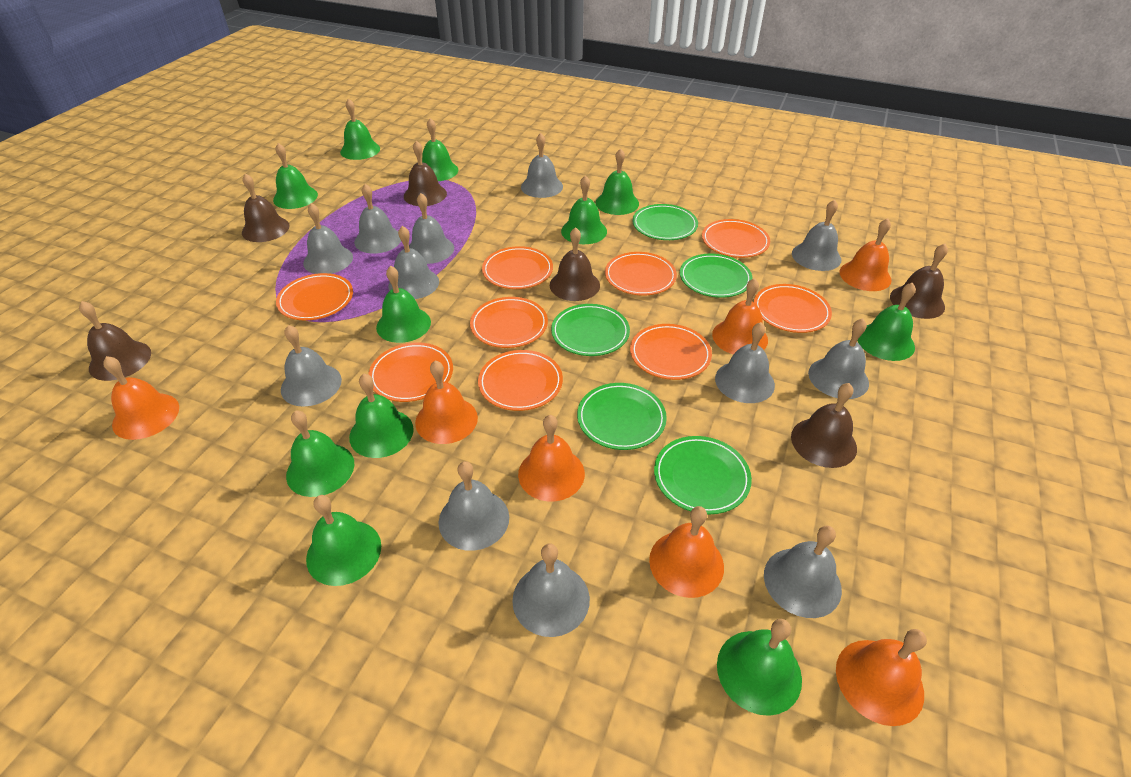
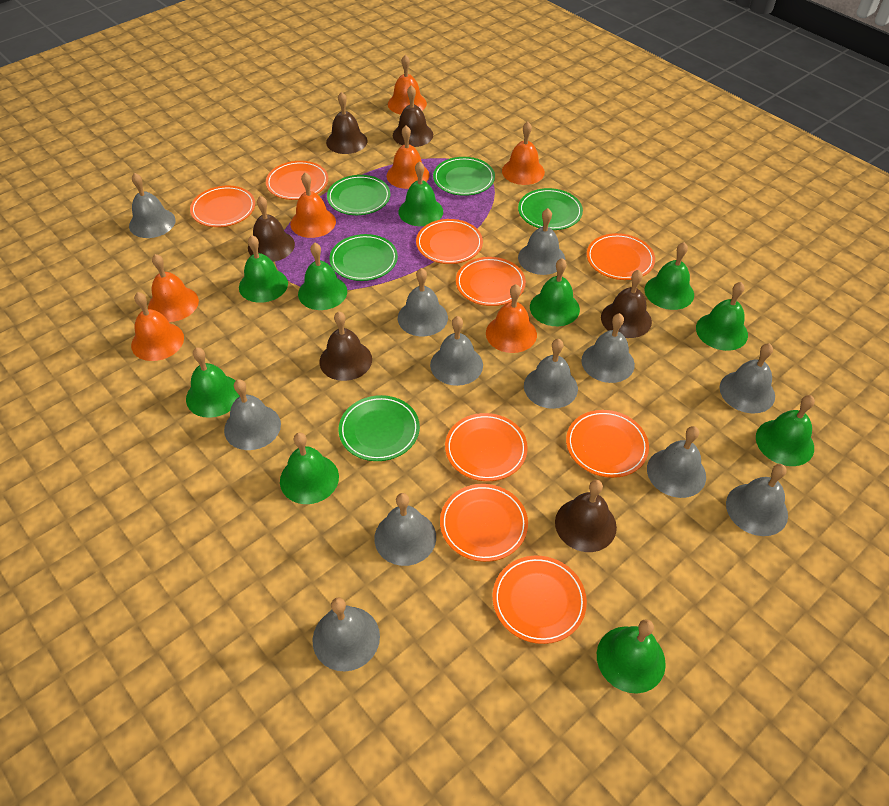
green bell: 11 -> 10

